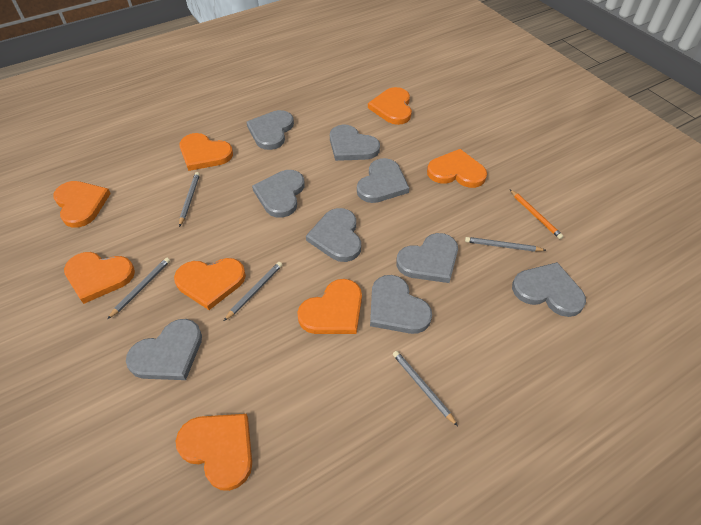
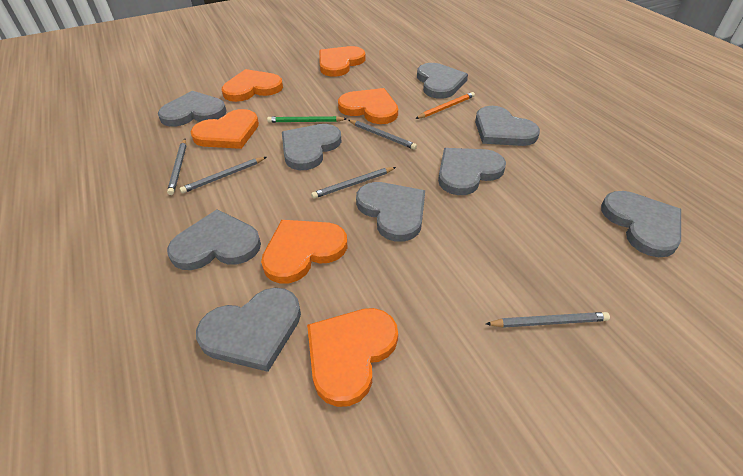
green pencil: 0 -> 1
orange heart: 8 -> 6

